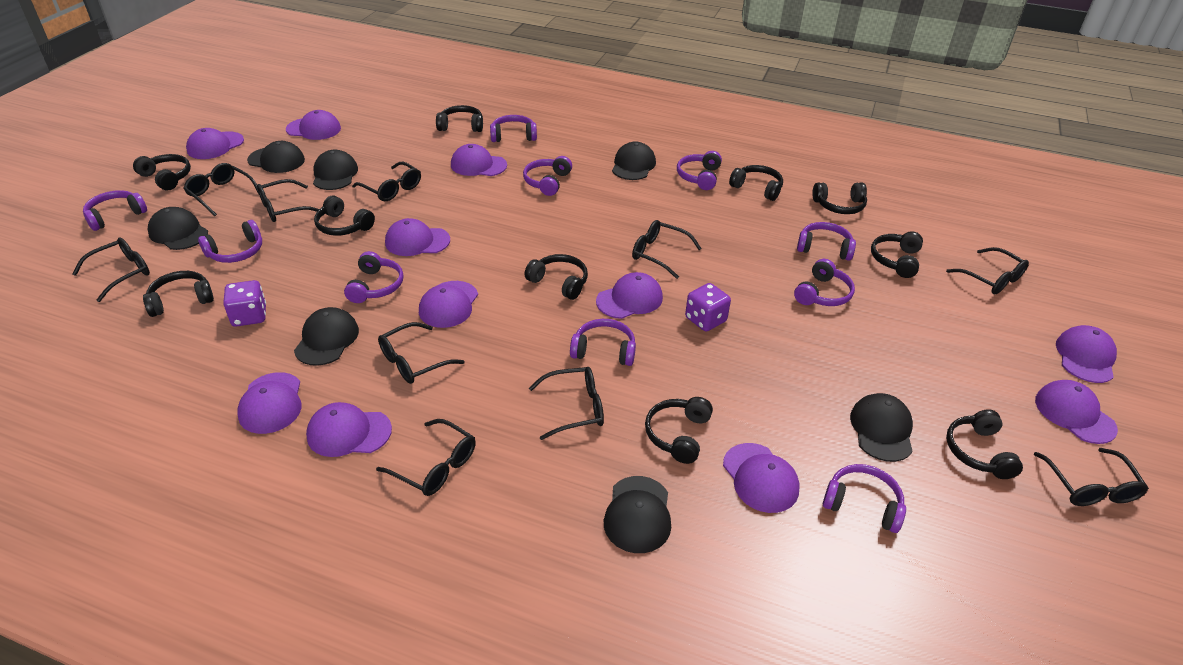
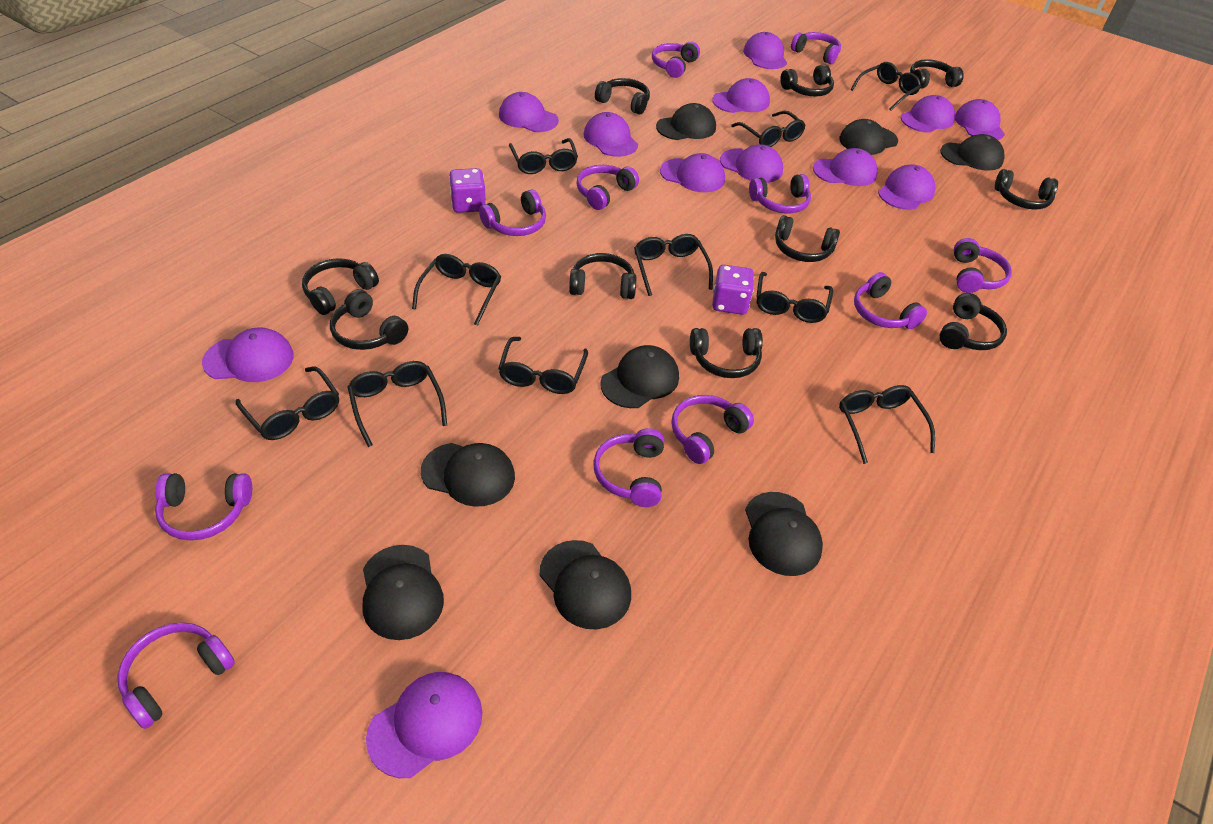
black cap: 7 -> 8
purple cap: 11 -> 12
purple headphones: 10 -> 11

